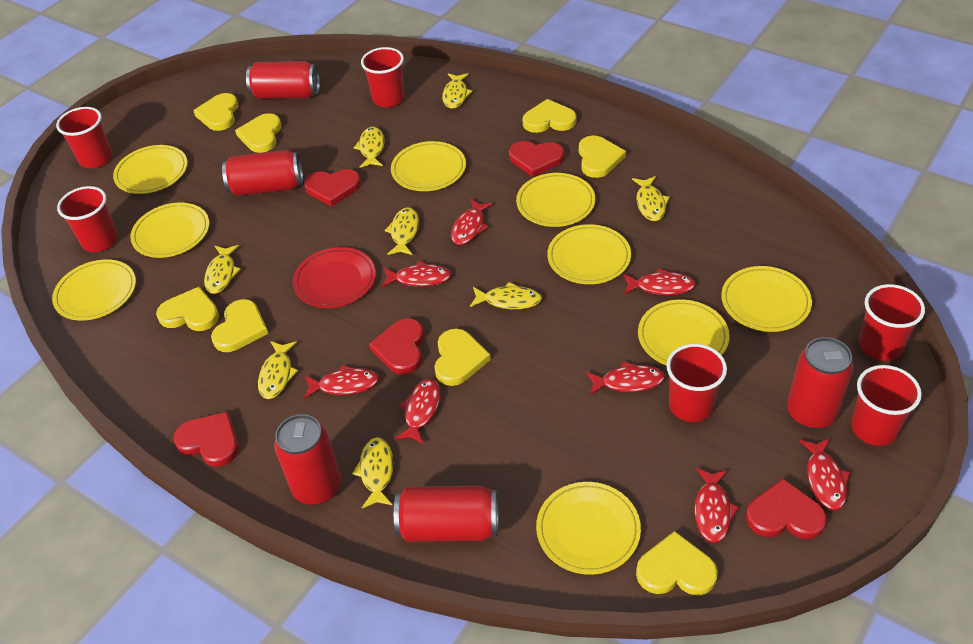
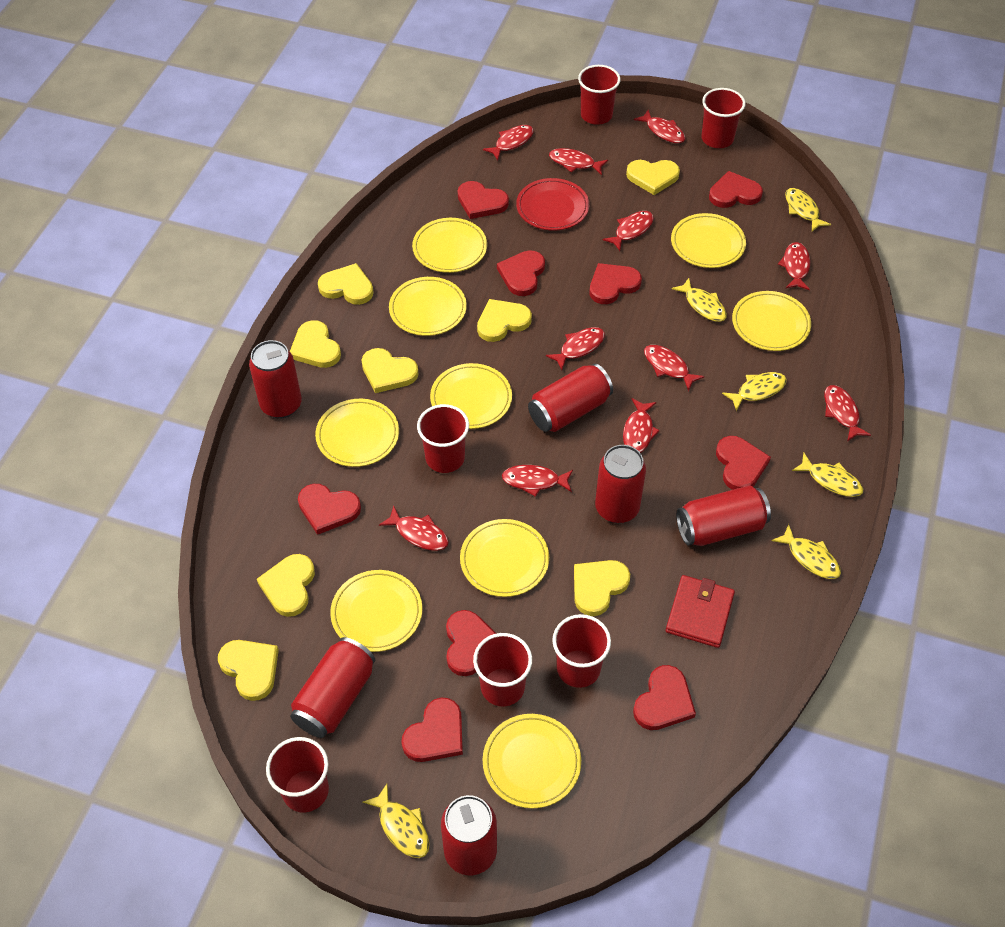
red can: 5 -> 6
red fish: 8 -> 11
red heart: 5 -> 9
red wallet: 0 -> 1
yellow fish: 8 -> 6

